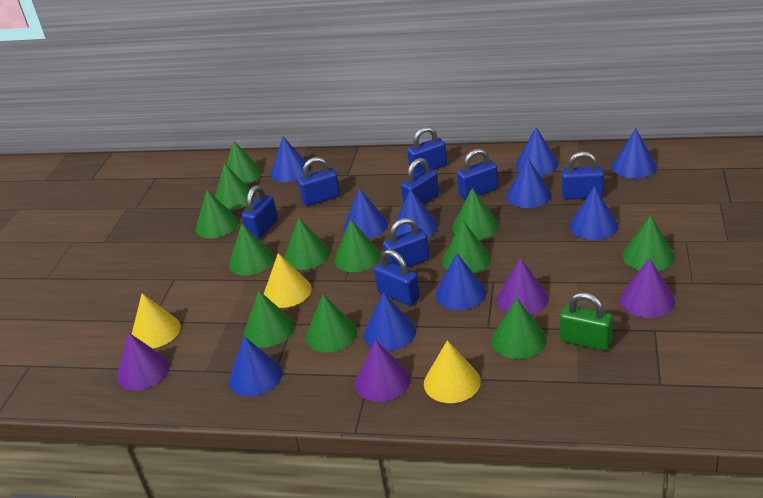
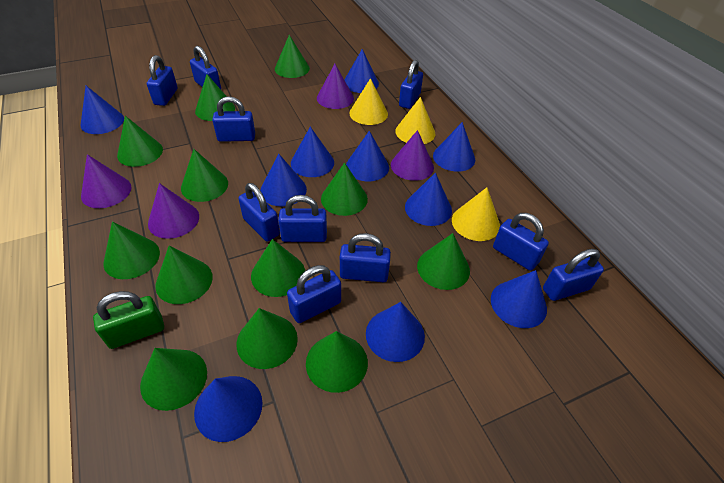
blue padlock: 8 -> 10

